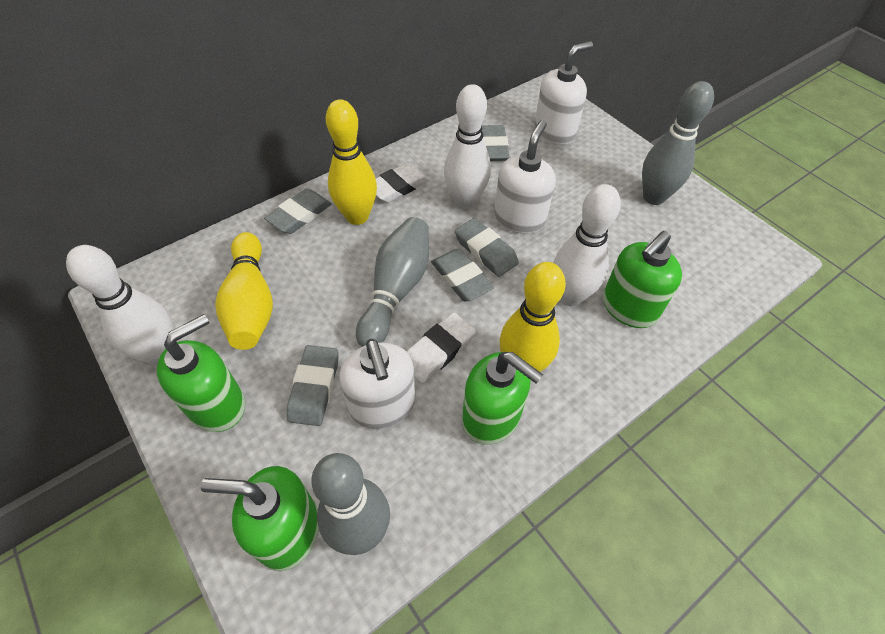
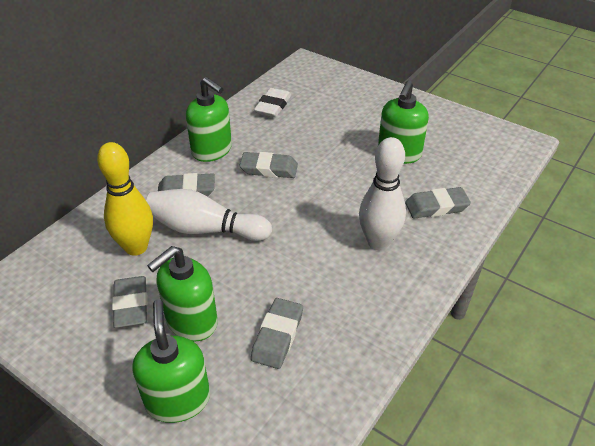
grey bowling pin: 3 -> 0
white bowling pin: 3 -> 2
white eraser: 2 -> 1
white soap dispenser: 3 -> 0
yellow bowling pin: 3 -> 1

